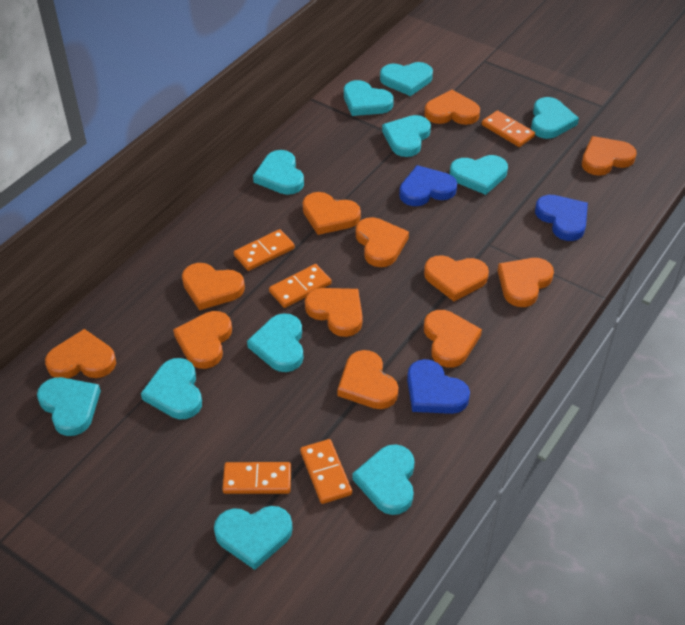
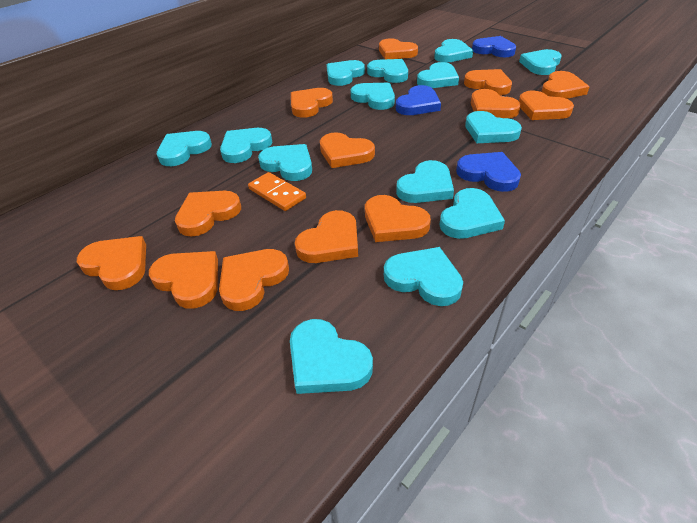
orange domino: 5 -> 1
orange heart: 12 -> 13
turquoise heart: 11 -> 14

